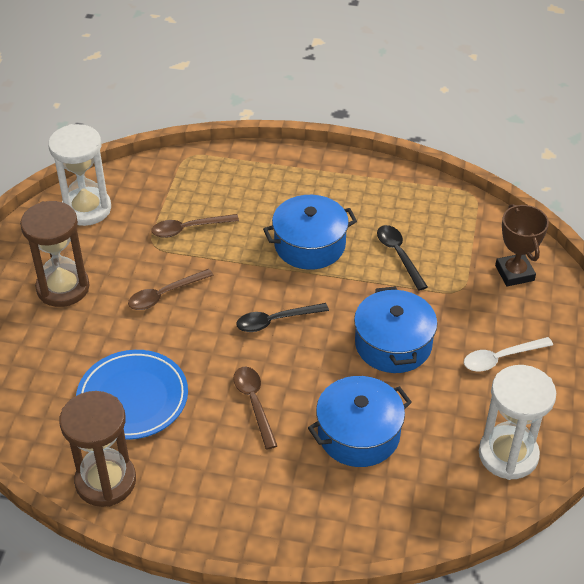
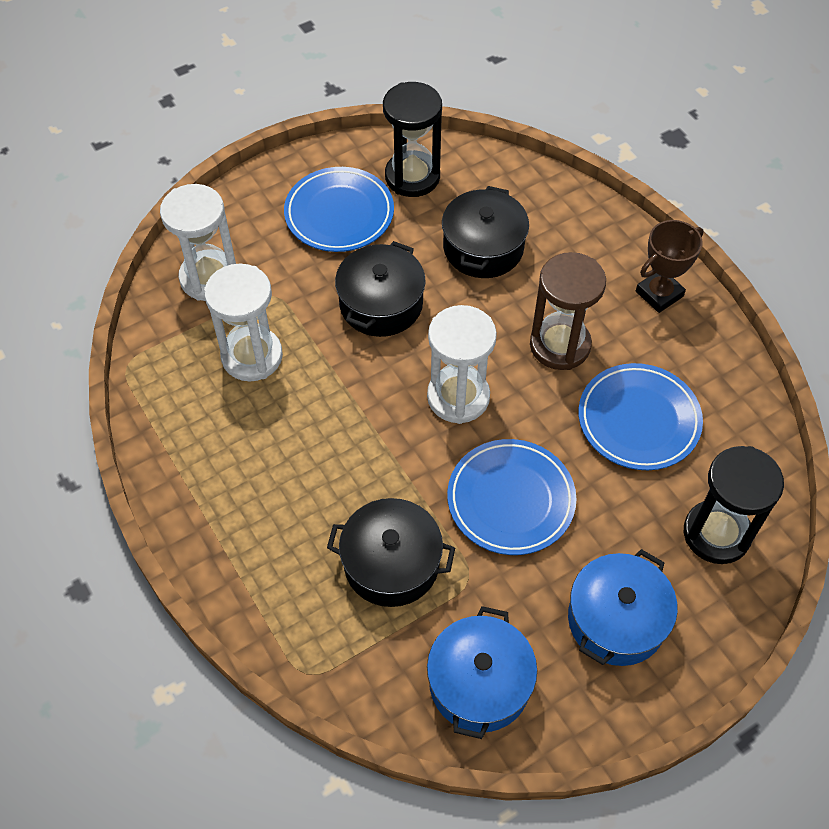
black hourglass: 0 -> 2
black pot: 0 -> 3
black spoon: 2 -> 0
blue plate: 1 -> 3
blue pot: 3 -> 2
brown hourglass: 2 -> 1
brown spoon: 3 -> 0
white hourglass: 2 -> 3
white spoon: 1 -> 0

